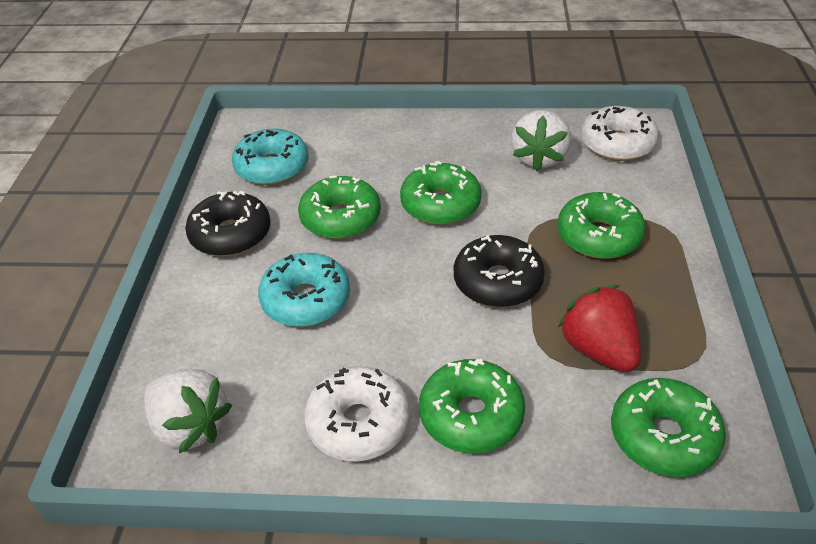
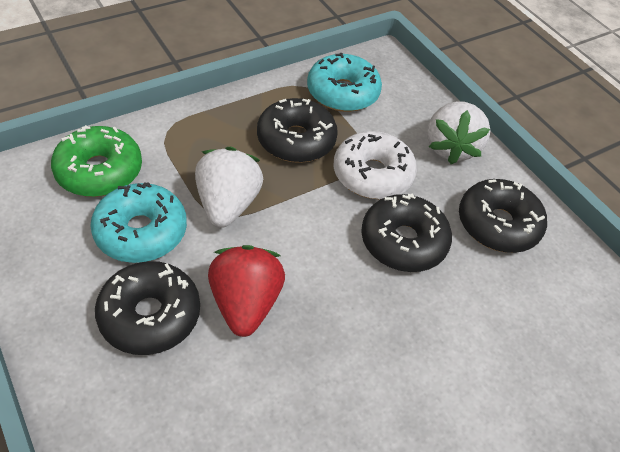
black donut: 2 -> 4
green donut: 5 -> 1
white donut: 2 -> 1

